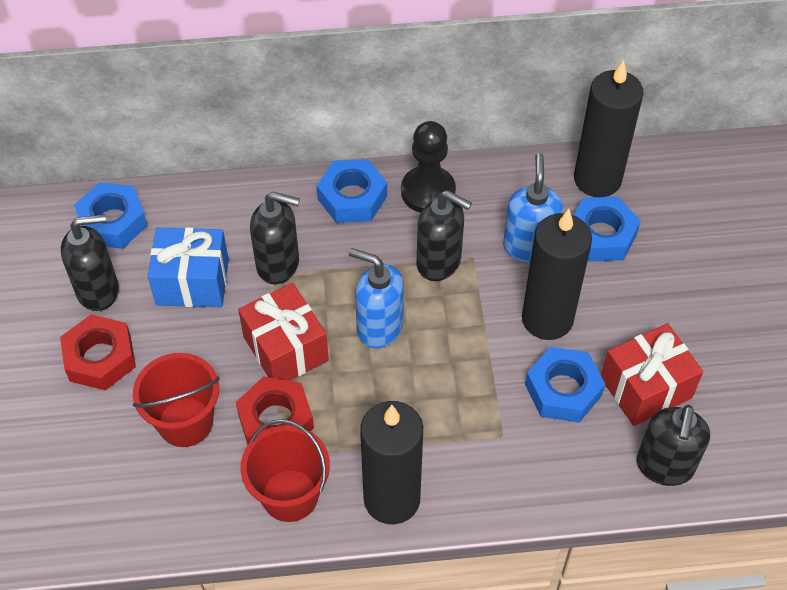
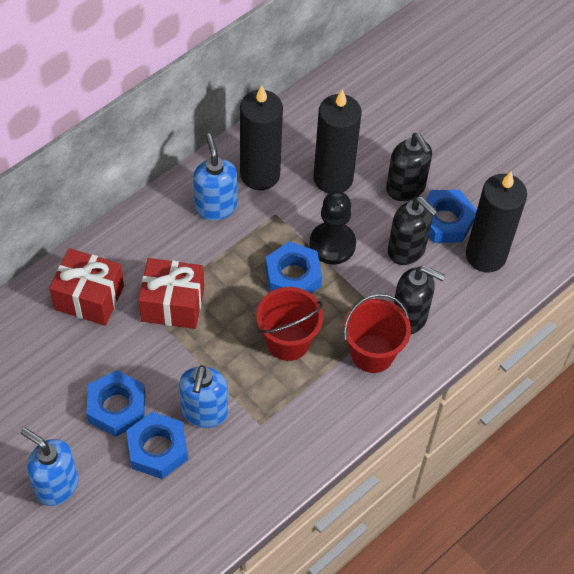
black soap dispenser: 4 -> 3
blue gift: 1 -> 0
blue soap dispenser: 2 -> 3
red nut: 2 -> 0

